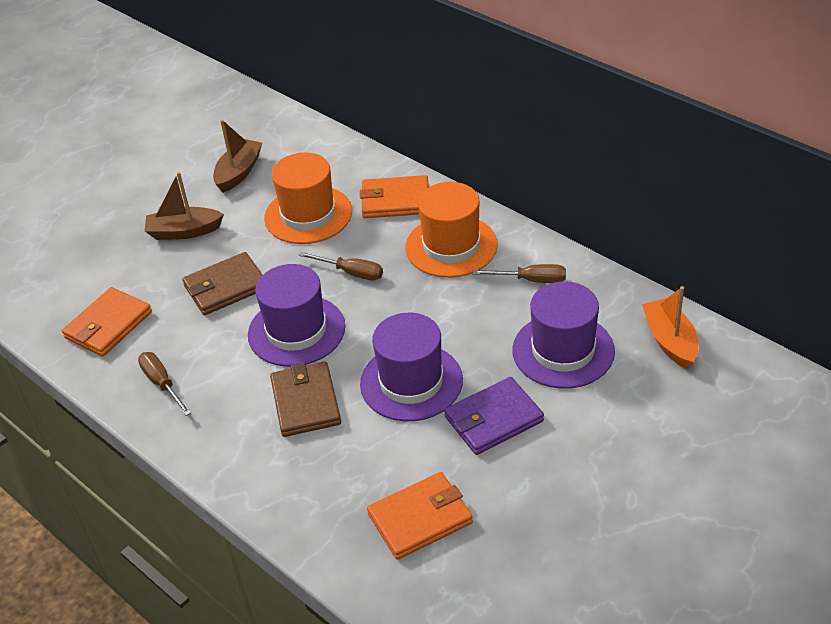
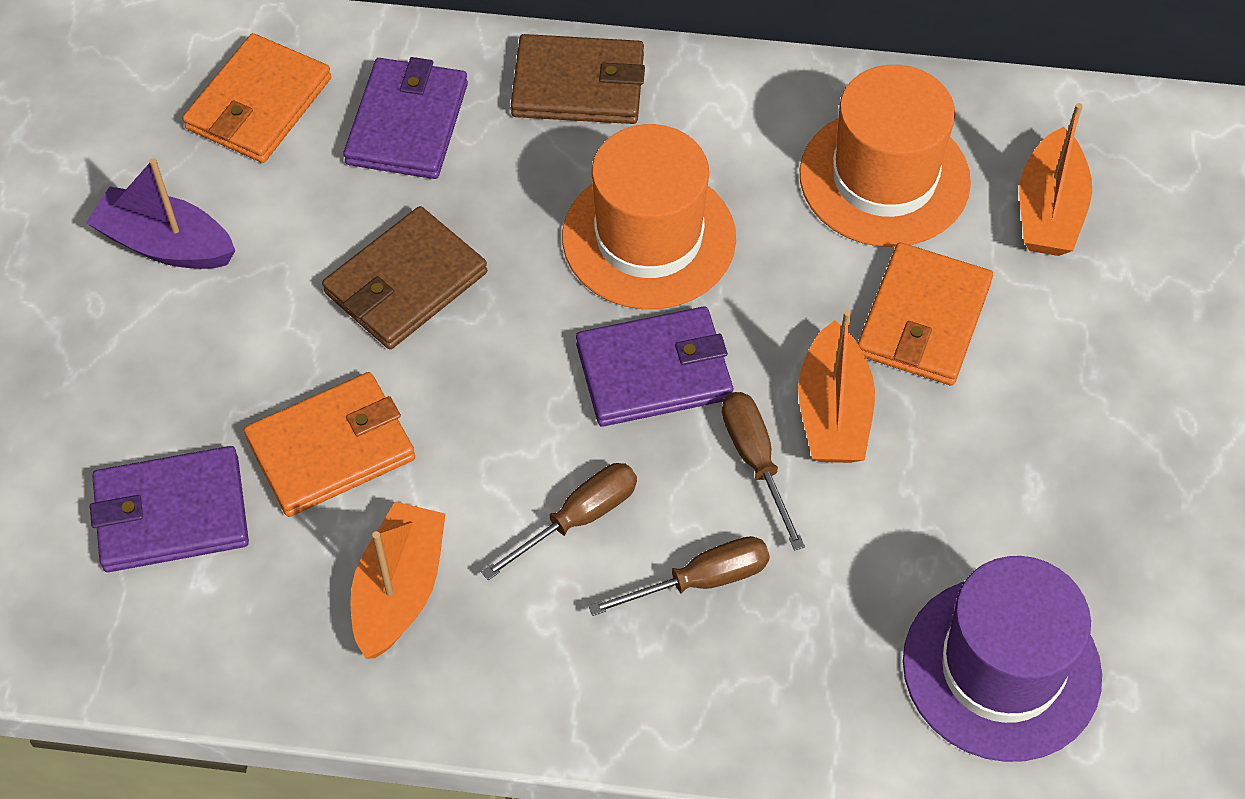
brown boat: 2 -> 0
orange boat: 1 -> 3
purple boat: 0 -> 1
purple hat: 3 -> 1
purple wallet: 1 -> 3

